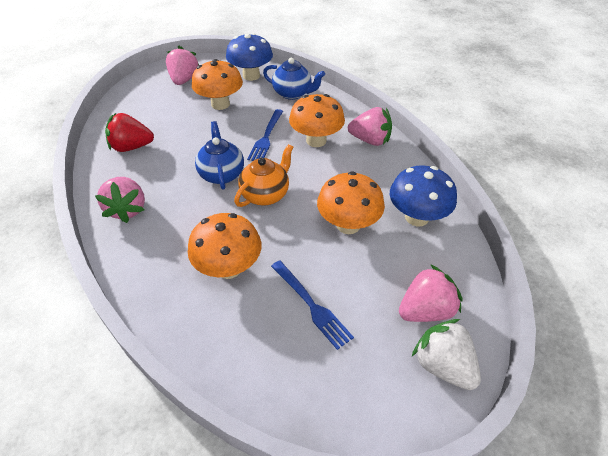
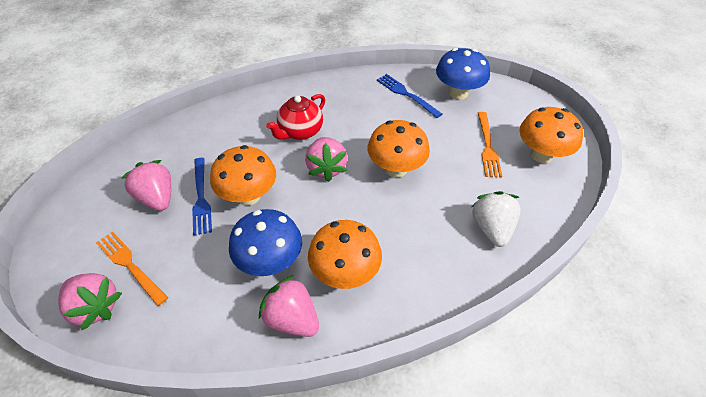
blue teapot: 2 -> 0
orange fork: 0 -> 2
orange teapot: 1 -> 0
red strawberry: 1 -> 0
red teapot: 0 -> 1

